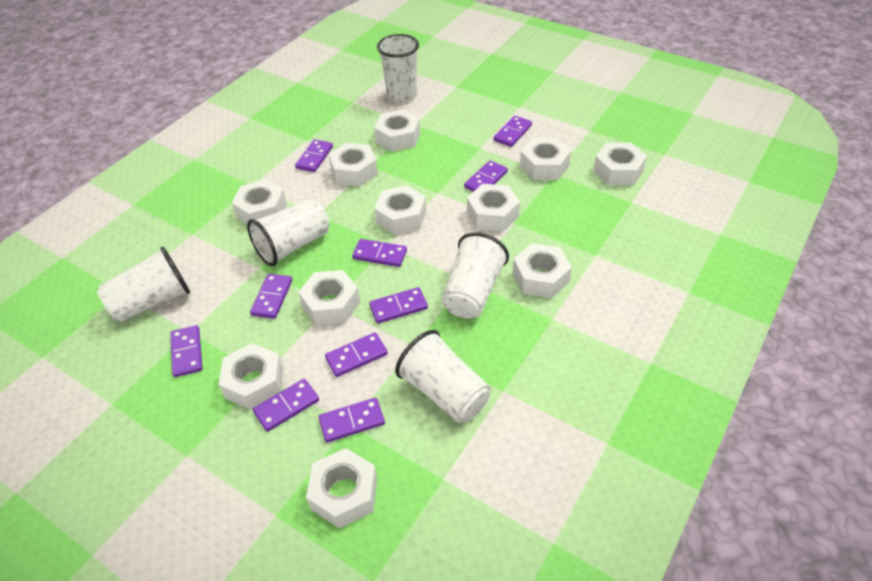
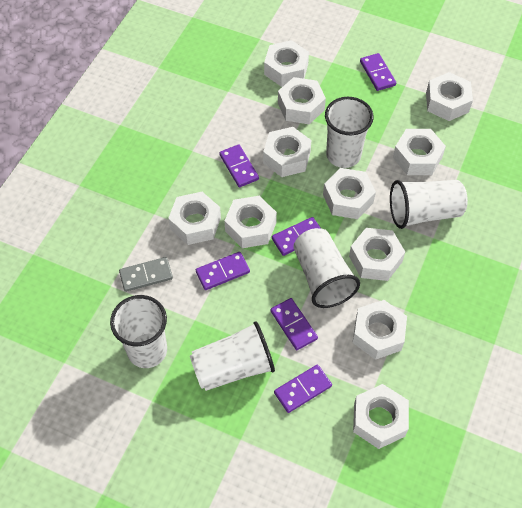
grey domino: 0 -> 1
purple domino: 10 -> 6

